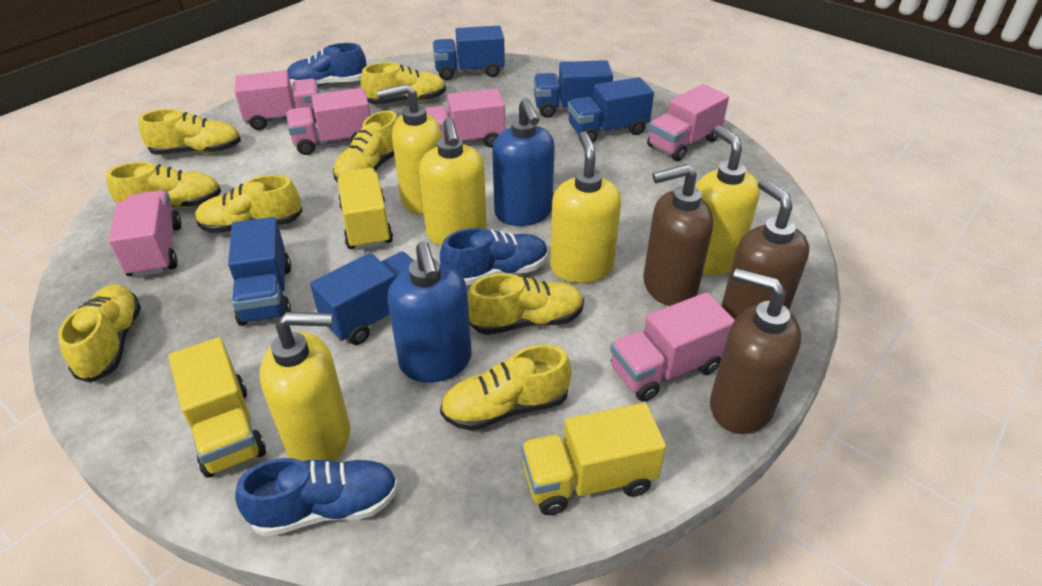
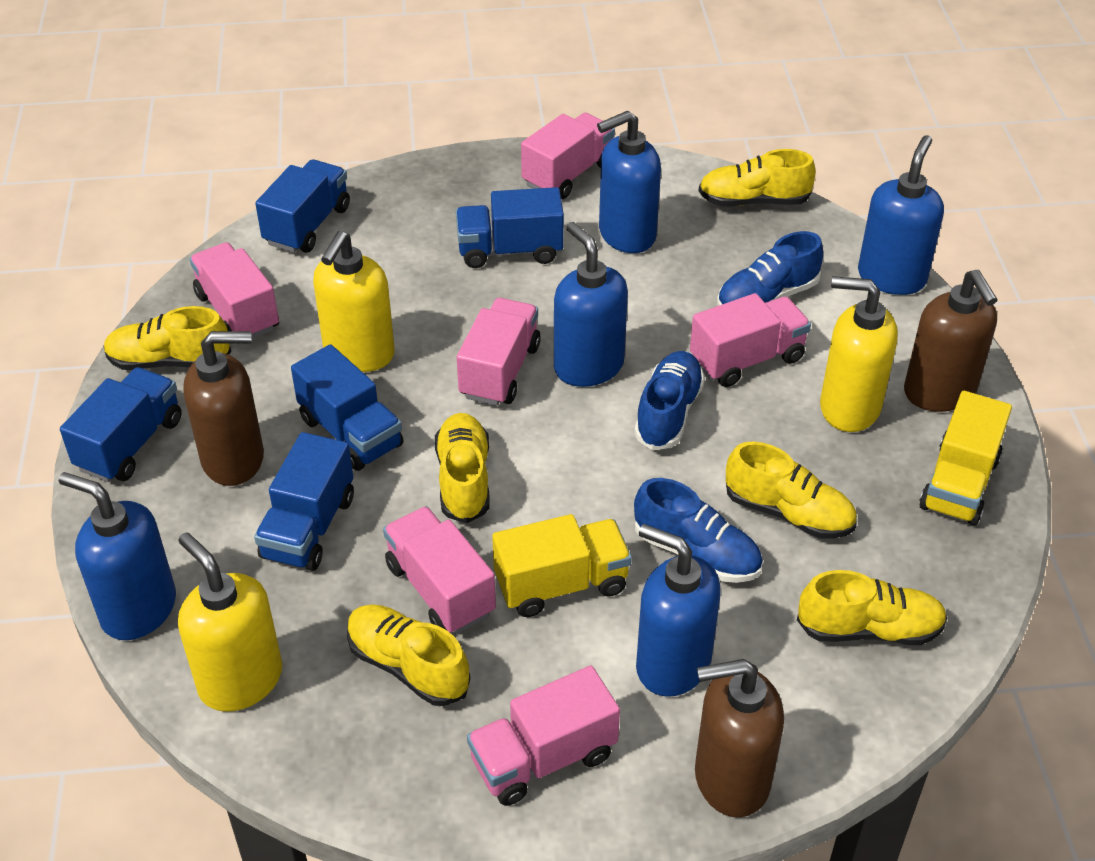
blue soap dispenser: 2 -> 5
yellow shoe: 8 -> 6
yellow soap dispenser: 5 -> 3
yellow truck: 3 -> 2

